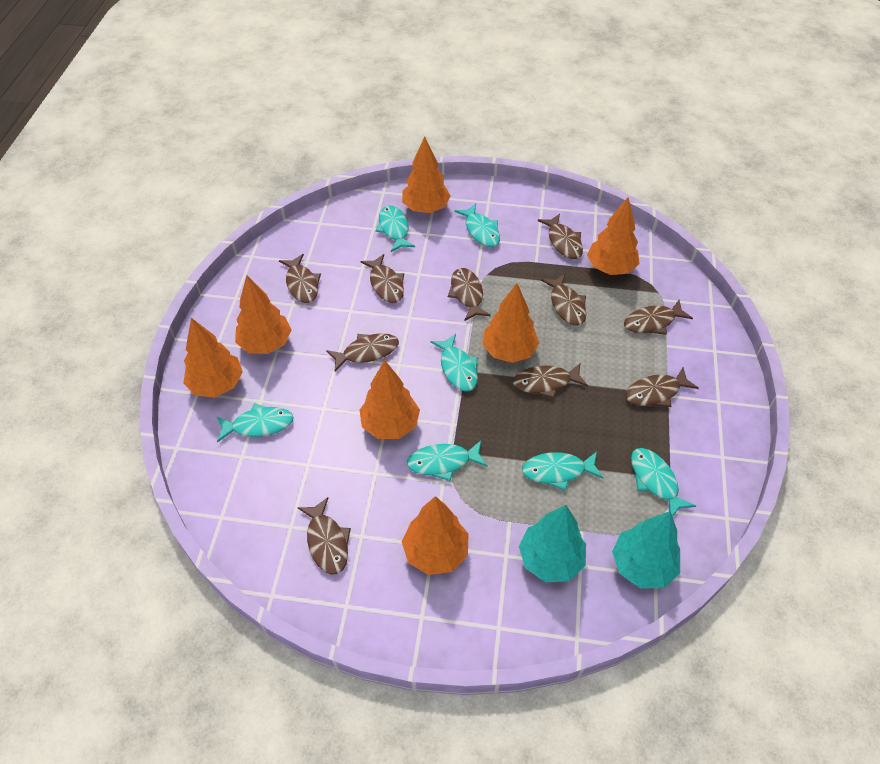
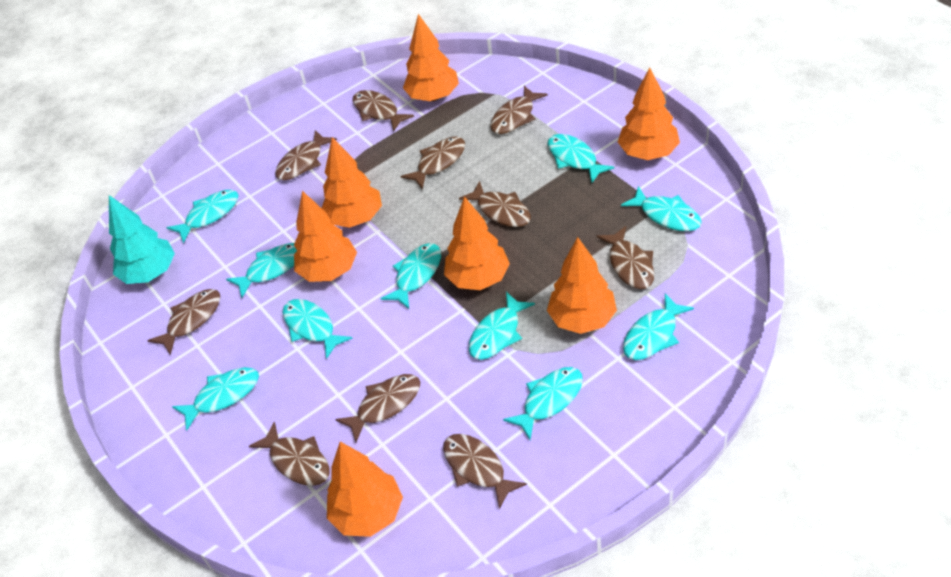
turquoise fish: 7 -> 10
turquoise tree: 2 -> 1

